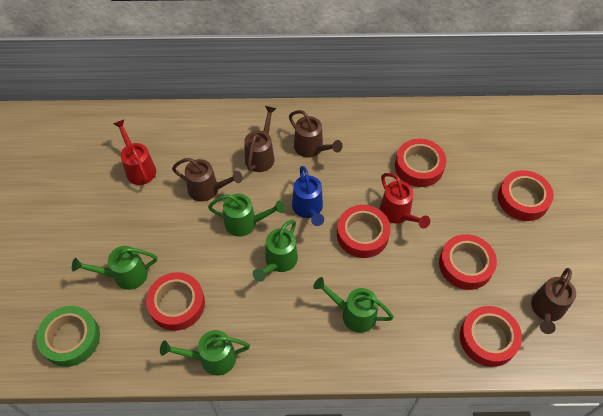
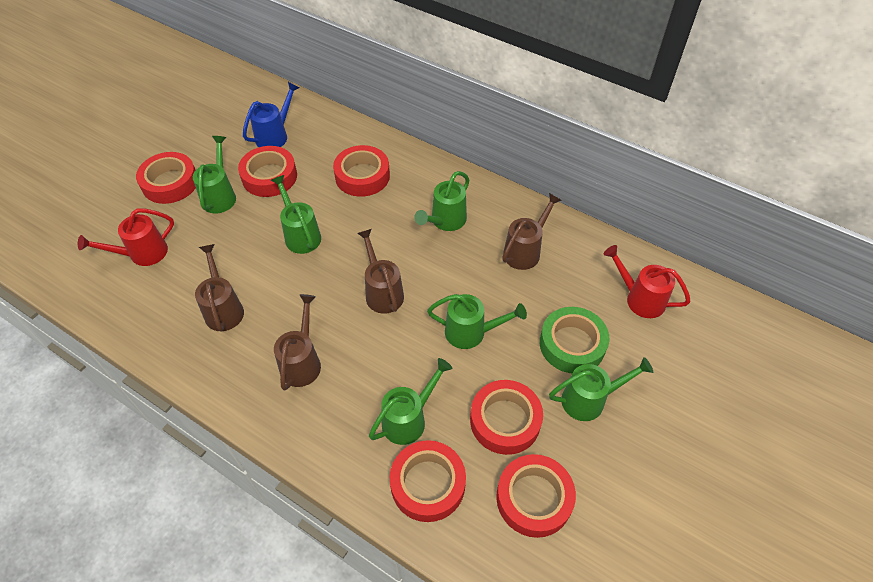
green watering can: 5 -> 6

